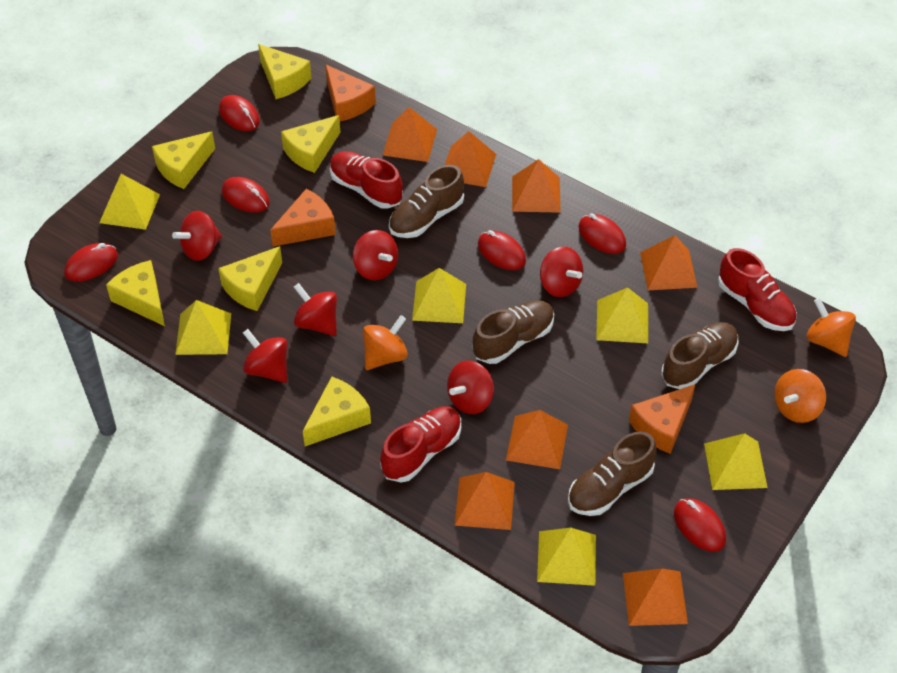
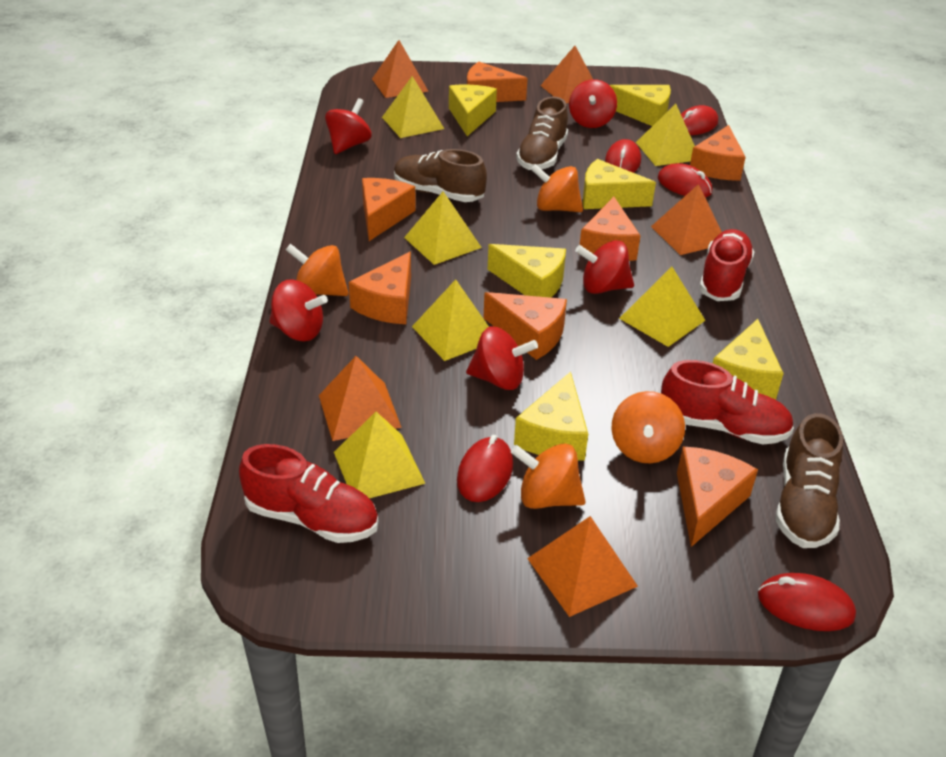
brown shoe: 4 -> 3
orange cheese: 3 -> 7
orange pyramid: 7 -> 5
orange spinning top: 3 -> 4
red mouse: 6 -> 5
red spinning top: 6 -> 5

